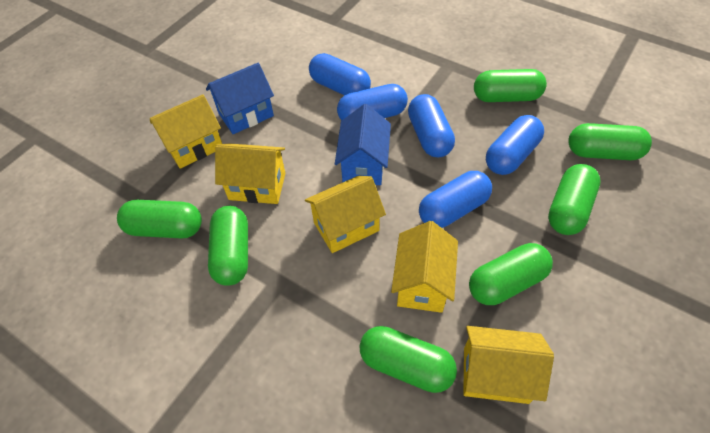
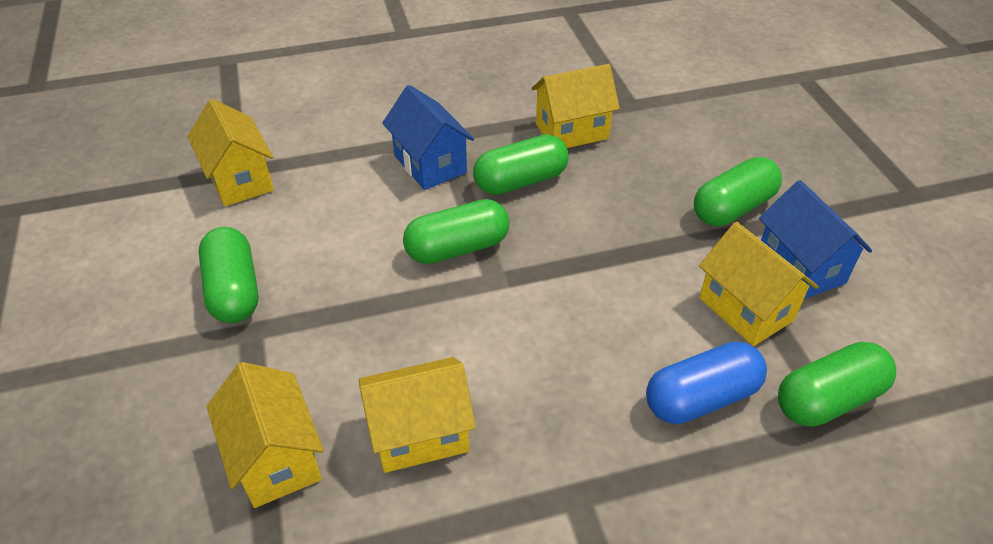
blue capsule: 5 -> 1
green capsule: 7 -> 5

